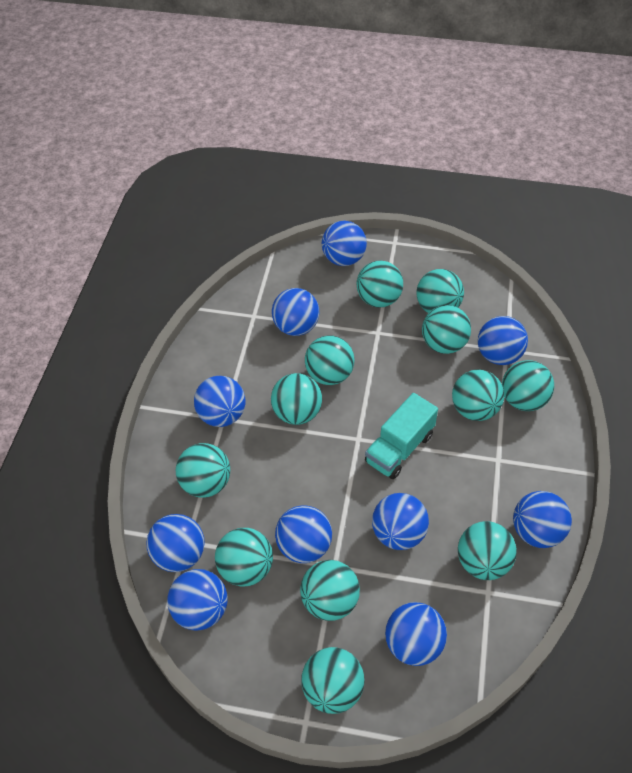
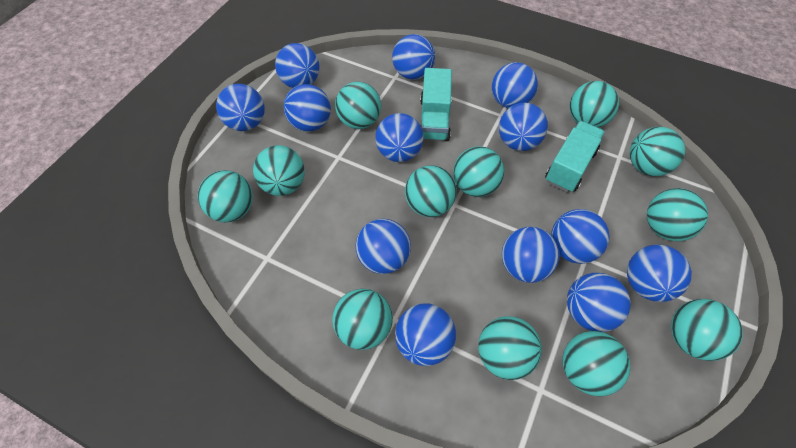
blue ball: 10 -> 13
turquoise truck: 1 -> 2

